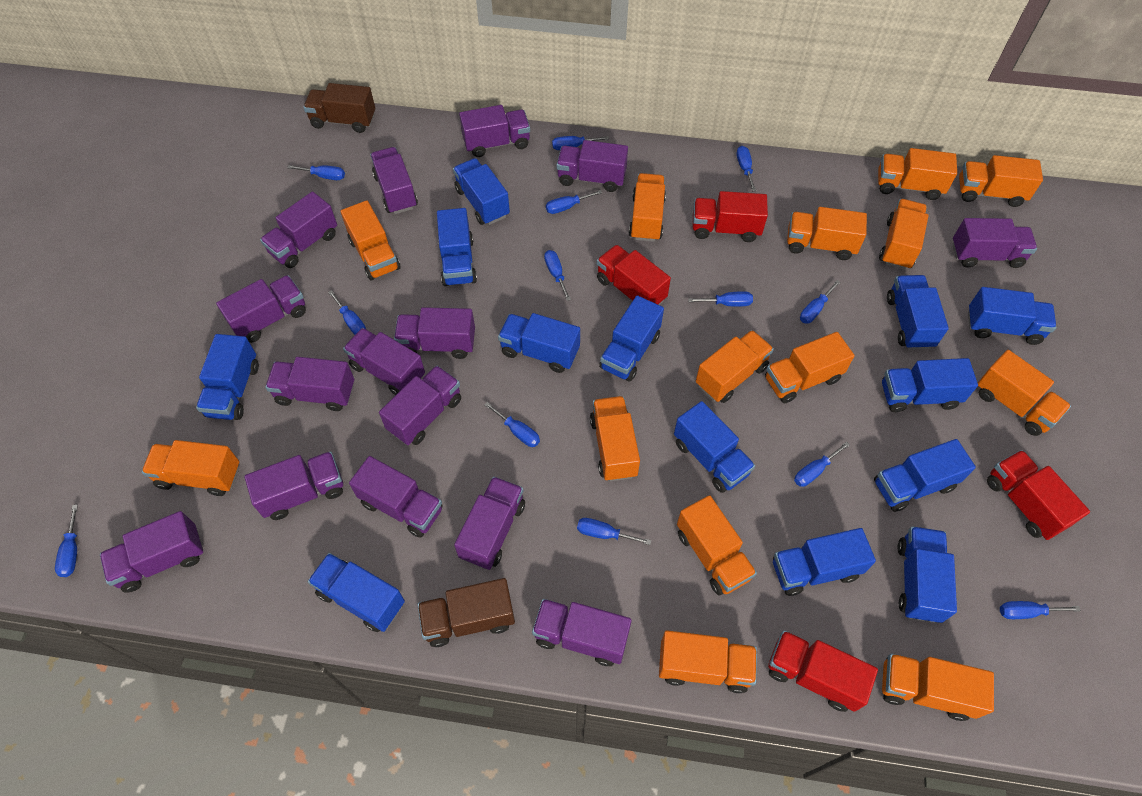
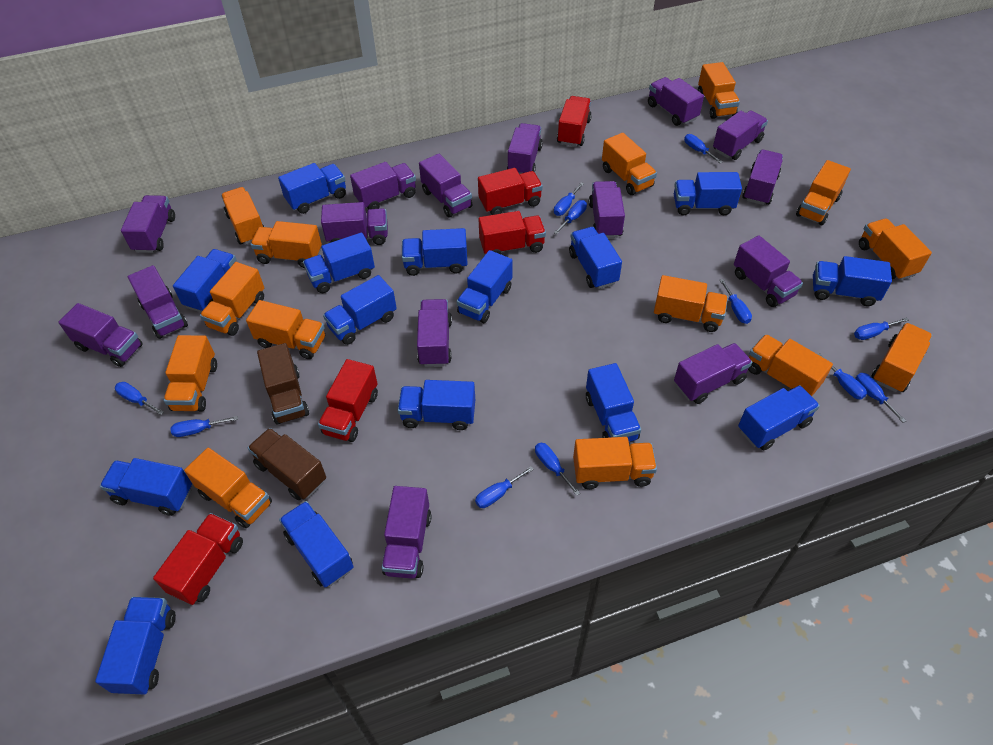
blue screwdriver: 13 -> 11
blue truck: 13 -> 15
red truck: 4 -> 5

